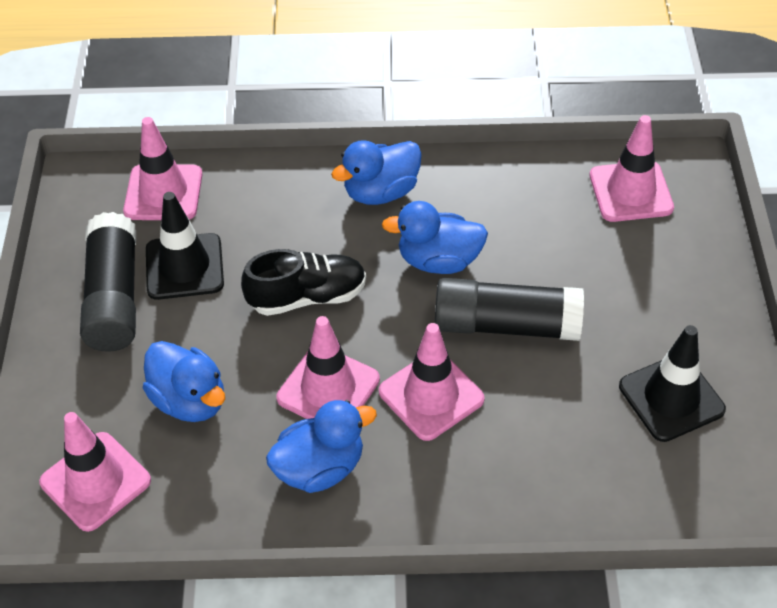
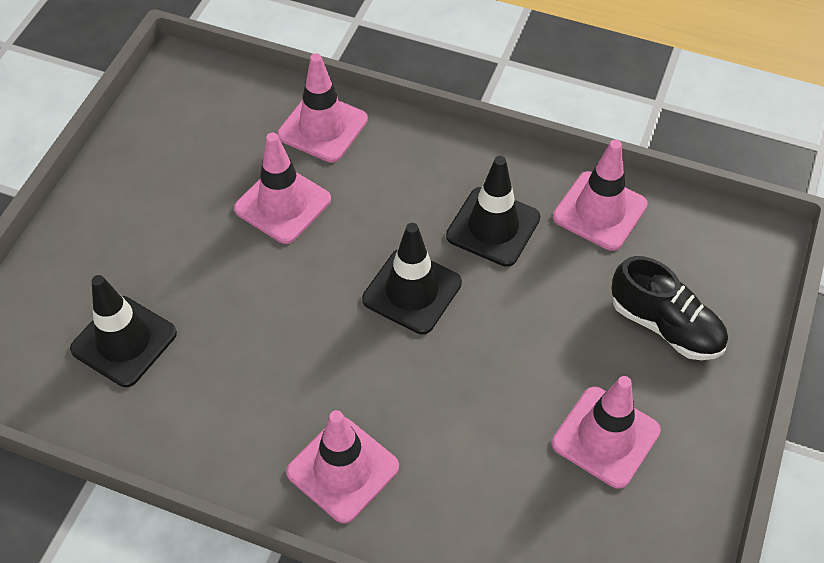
black glue stick: 2 -> 0
black traffic cone: 2 -> 3
blue duck: 4 -> 0

